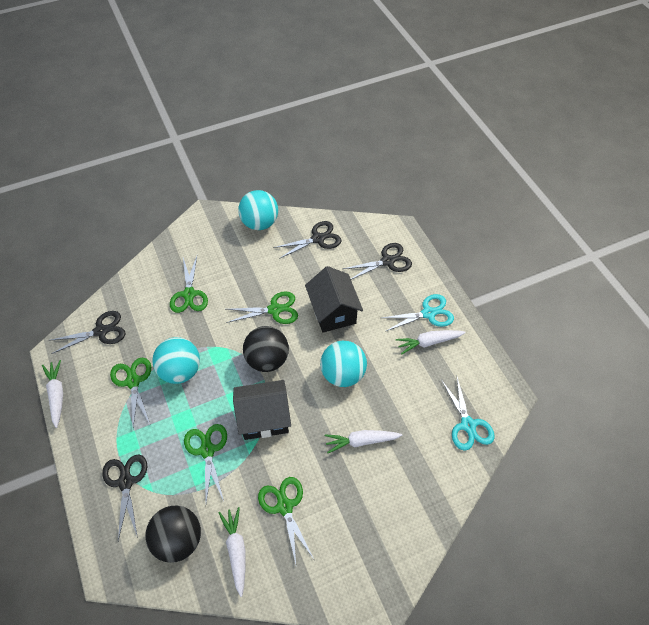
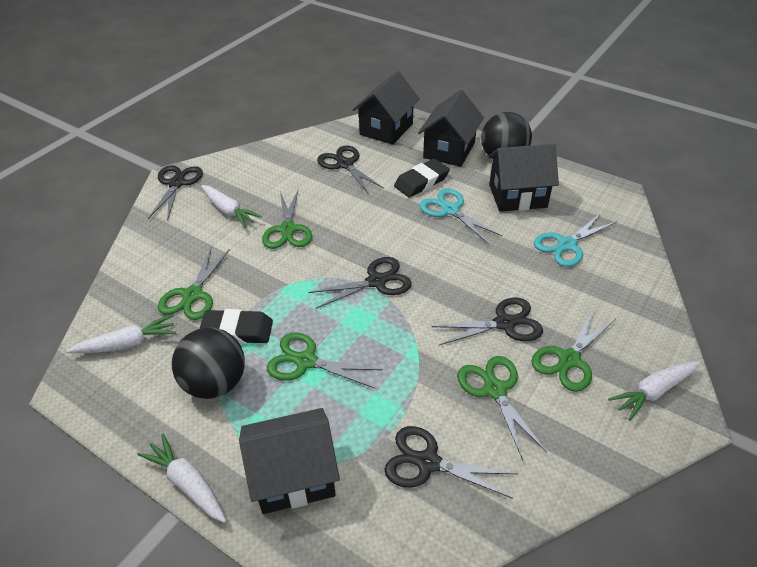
black eraser: 0 -> 2
black house: 2 -> 4
black scissors: 4 -> 5
turquoise ball: 3 -> 0

